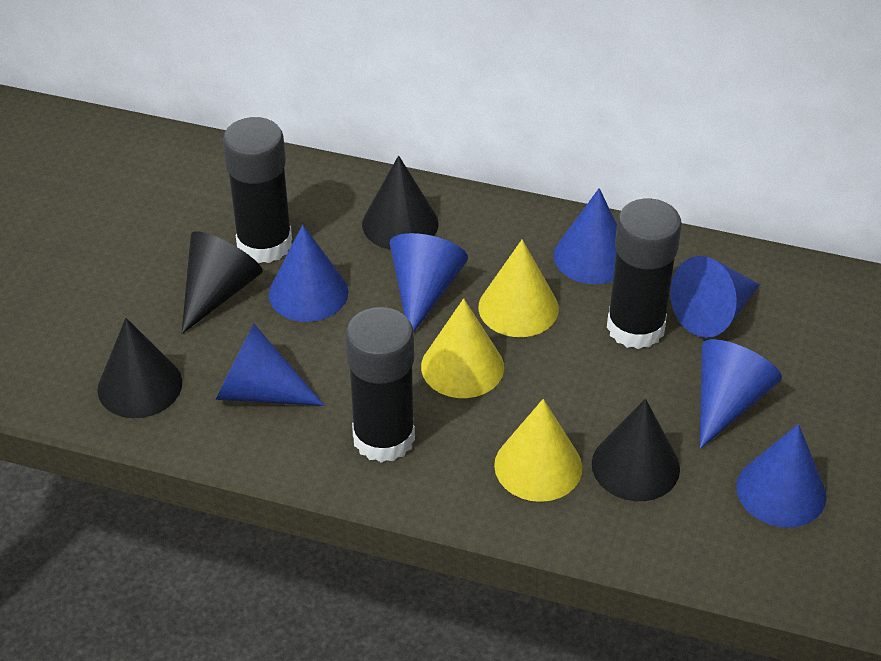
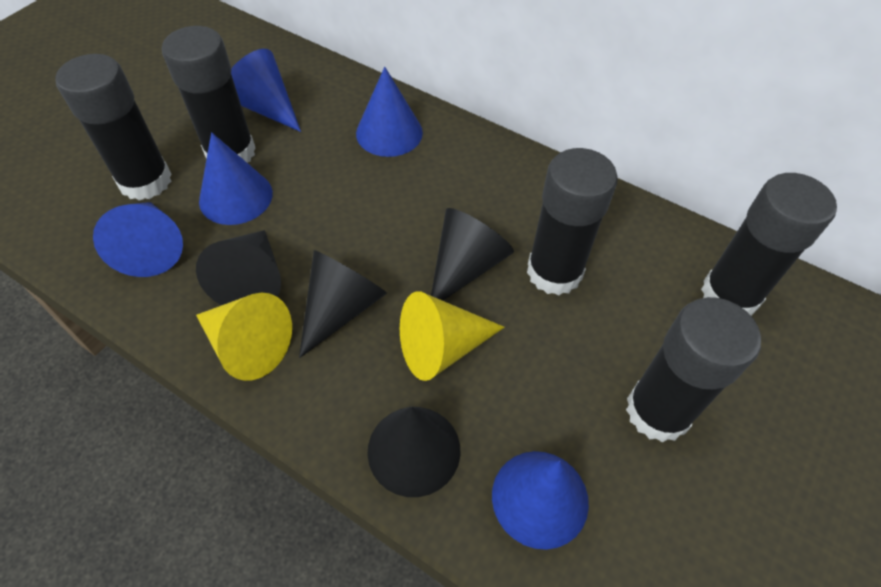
black glue stick: 3 -> 5
blue cone: 7 -> 5
yellow cone: 3 -> 2

